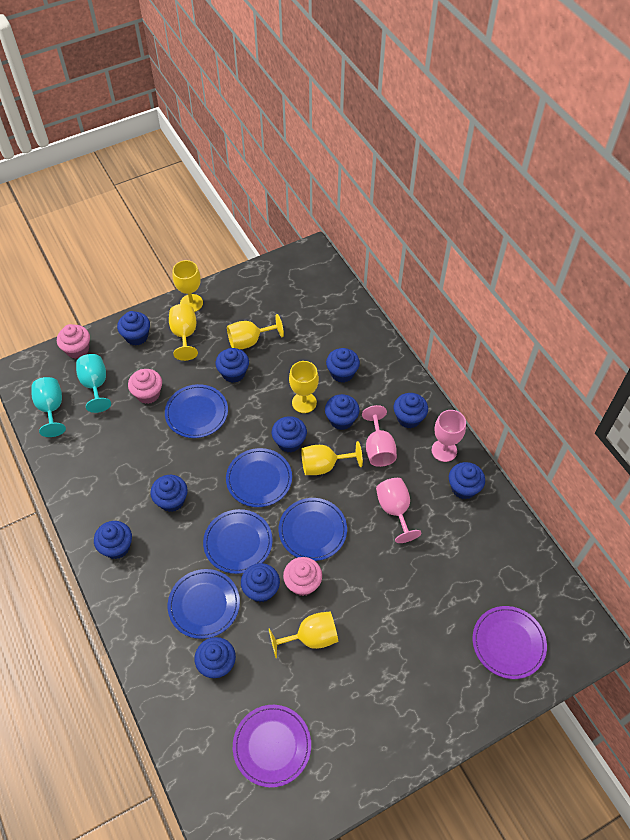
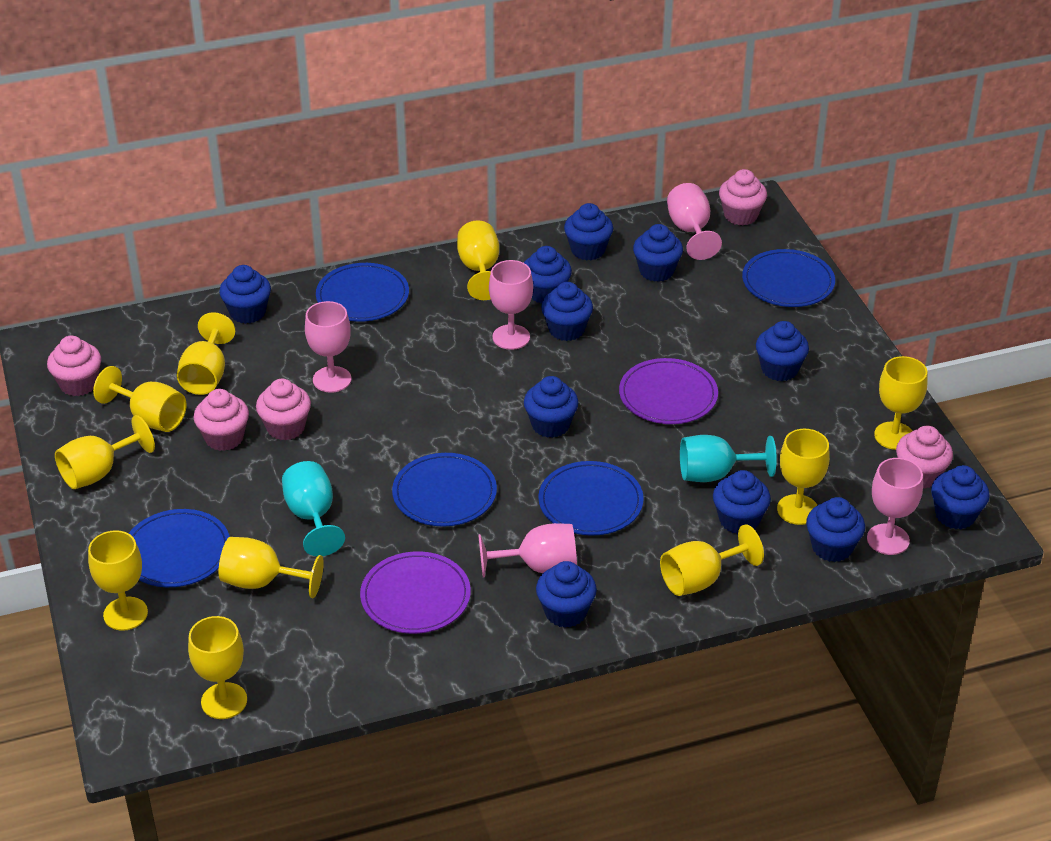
pink cupcake: 3 -> 5
pink goblet: 3 -> 5
yellow goblet: 6 -> 10

